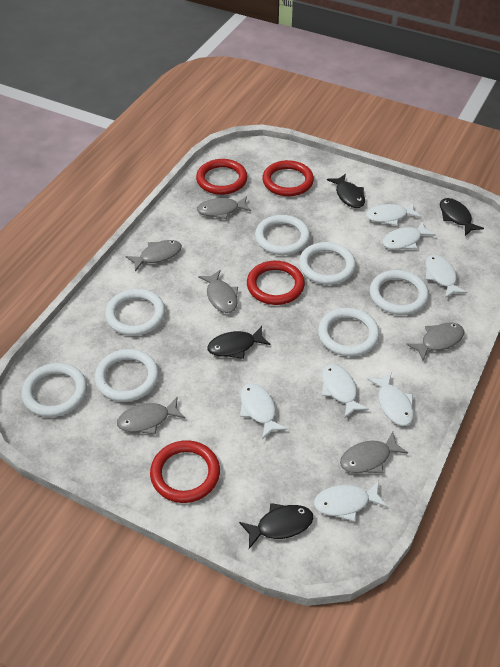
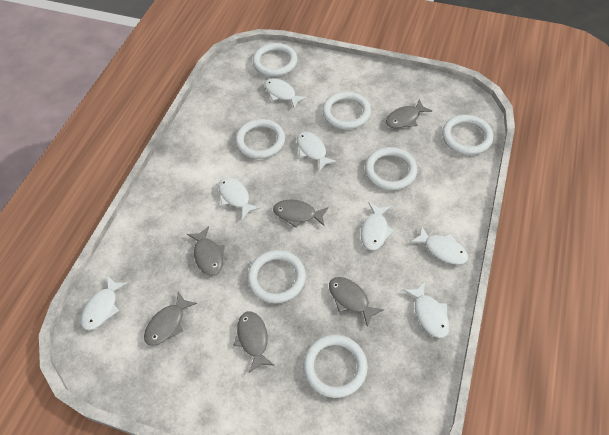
black fish: 4 -> 0
red ring: 4 -> 0

